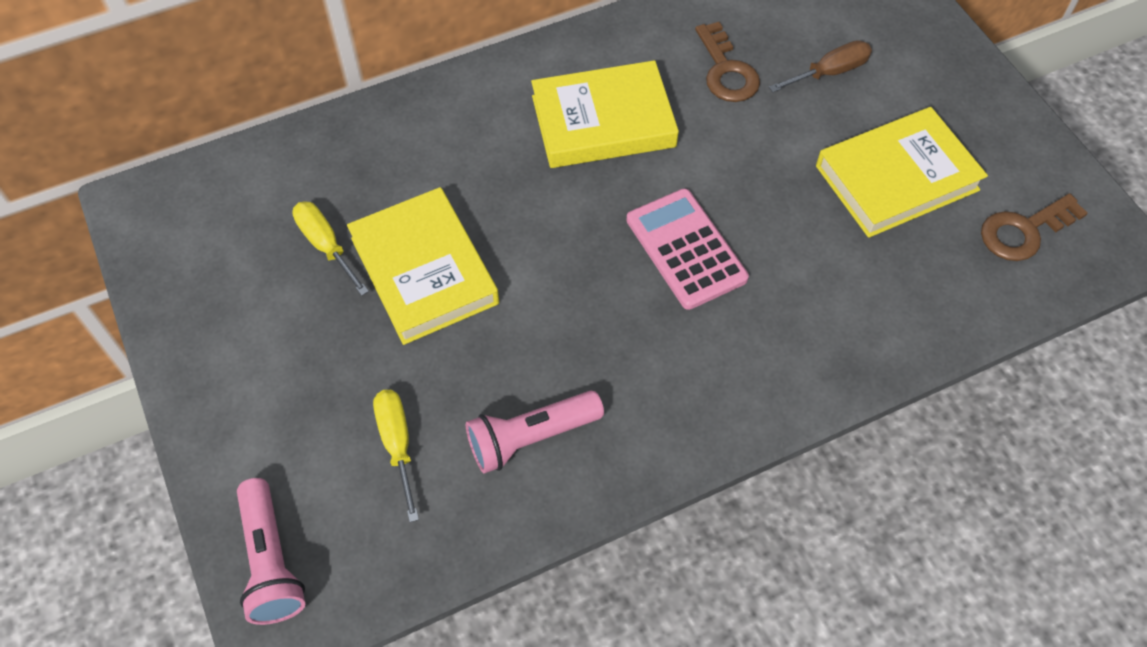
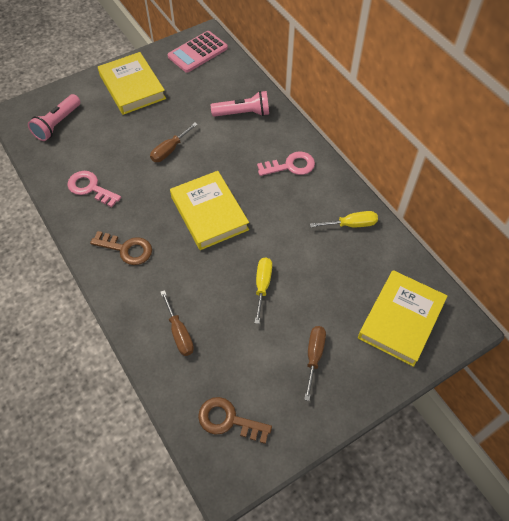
brown screwdriver: 1 -> 3
pink key: 0 -> 2

